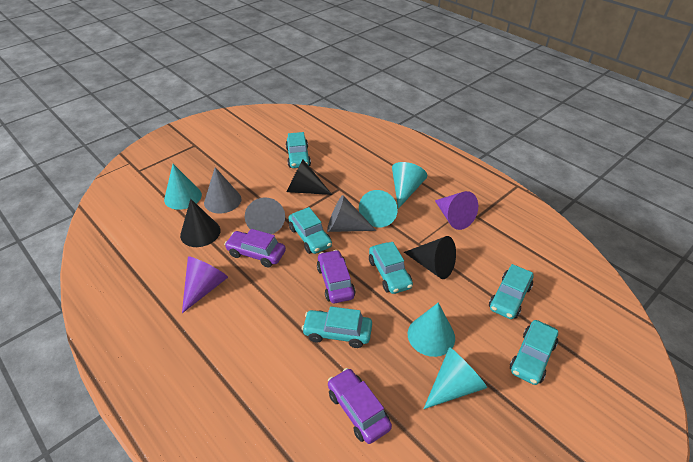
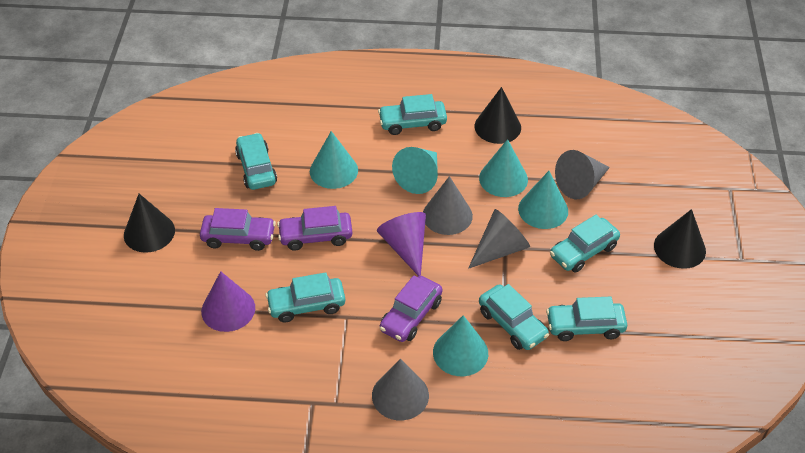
grey cone: 3 -> 4

